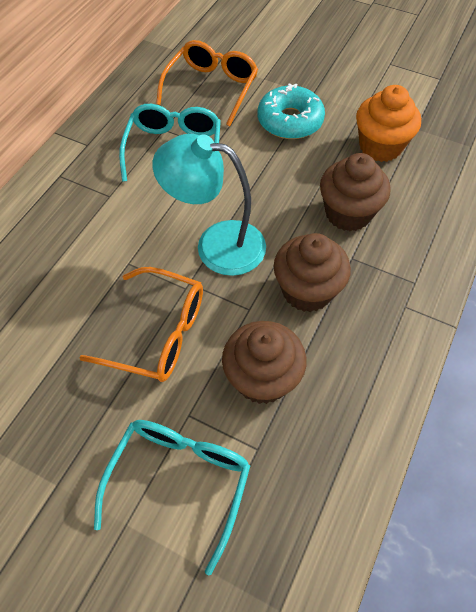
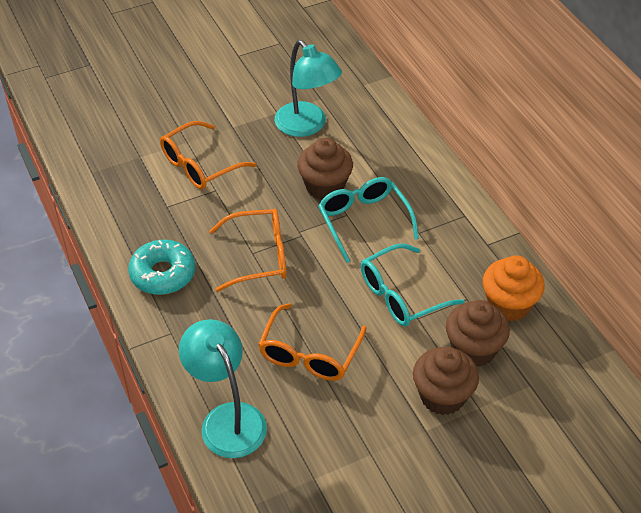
orange glasses: 2 -> 3
turquoise lamp: 1 -> 2

